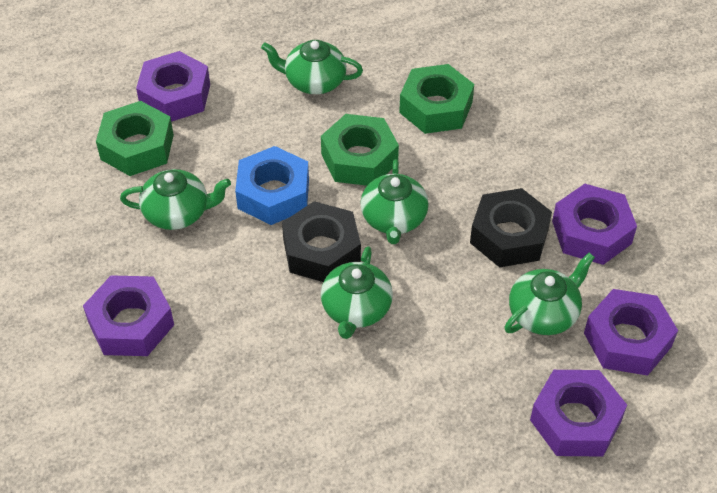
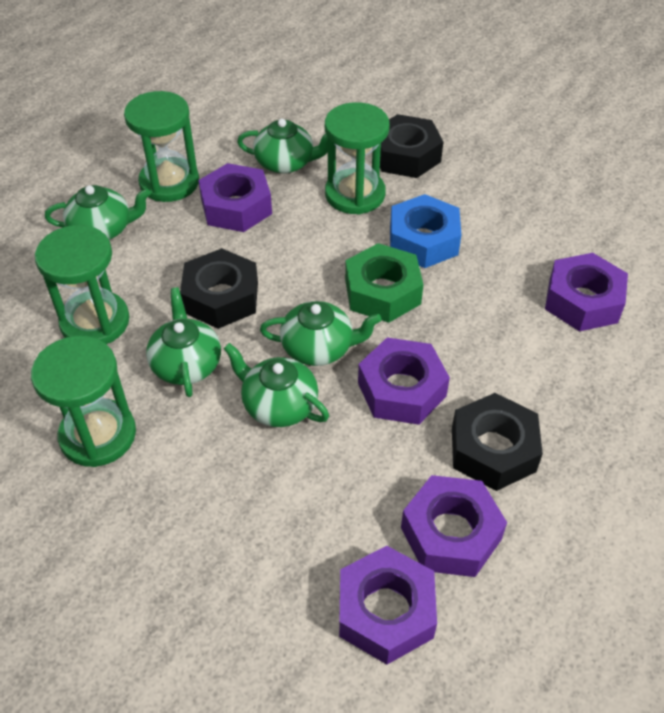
black nut: 2 -> 3
green hourglass: 0 -> 4
green nut: 3 -> 1

